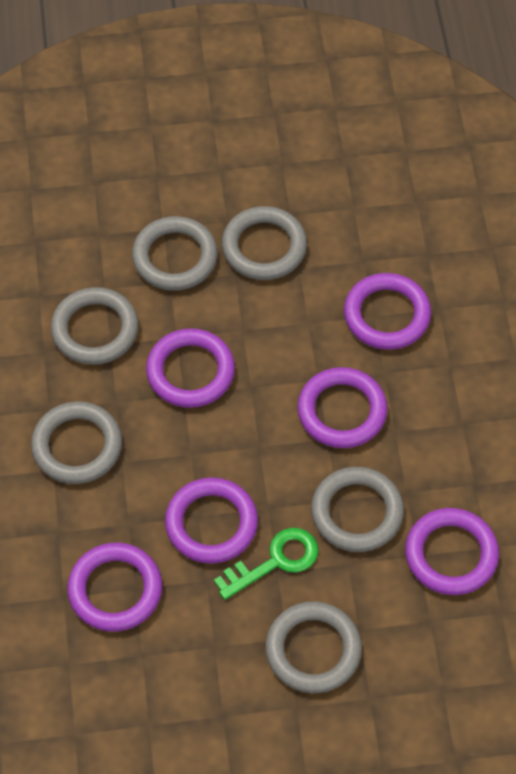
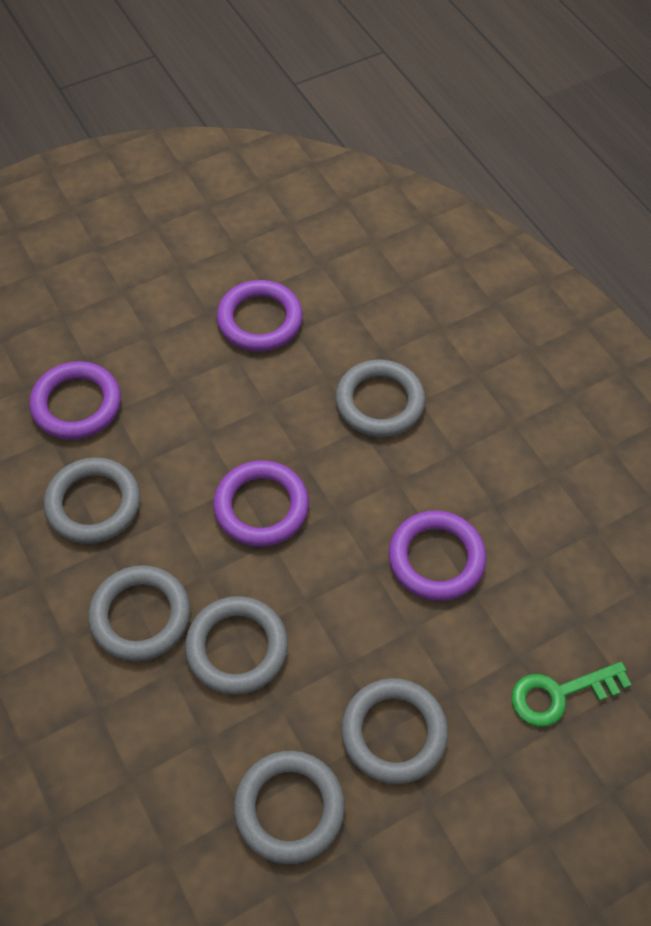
purple ring: 6 -> 4

